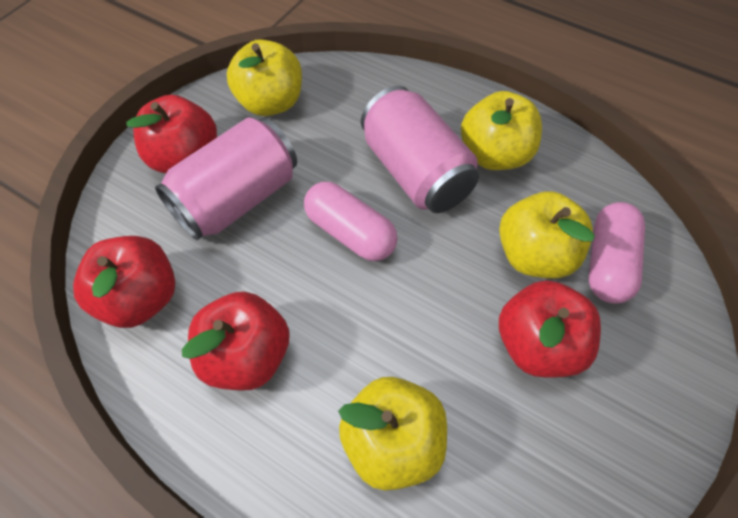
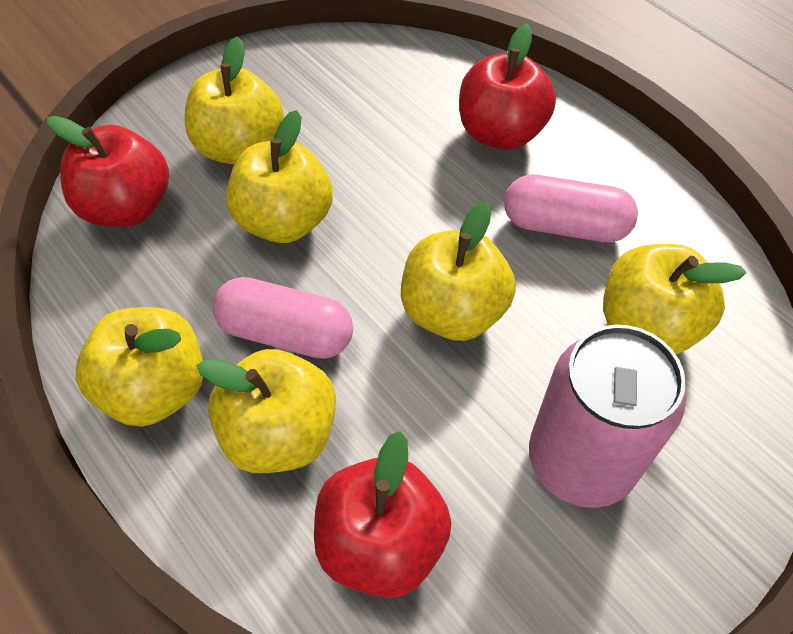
pink can: 2 -> 1
red apple: 4 -> 3
yellow apple: 4 -> 6

